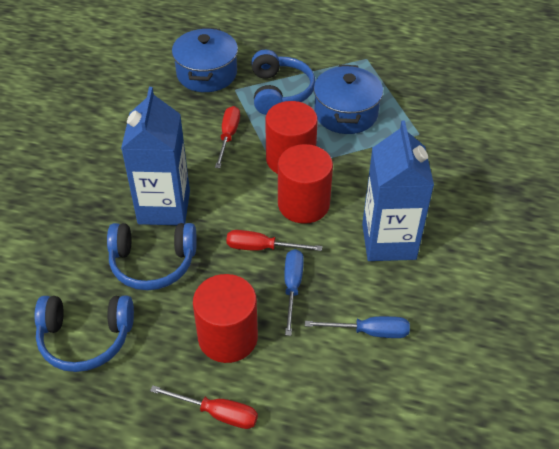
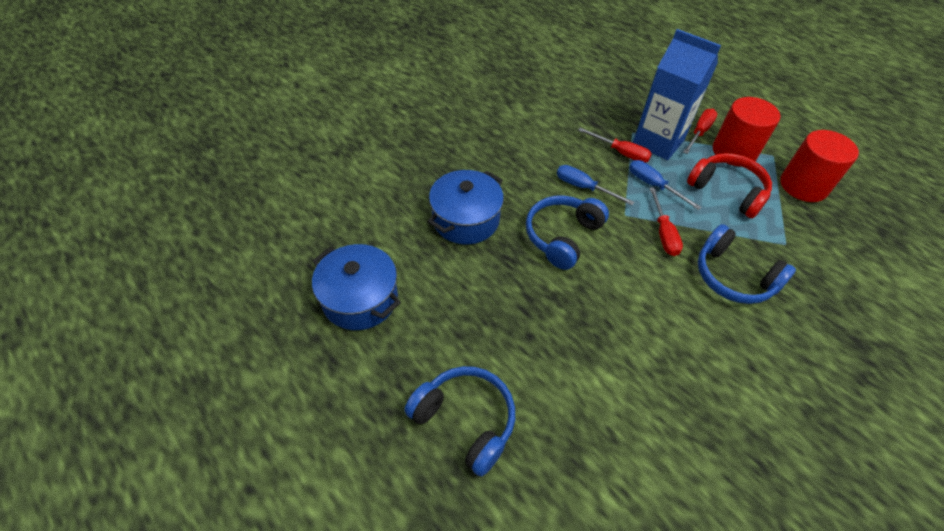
blue carton: 2 -> 1
red cylinder: 3 -> 2
red headphones: 0 -> 1

